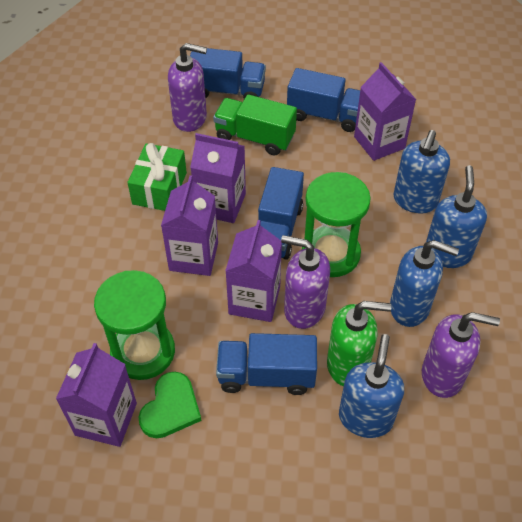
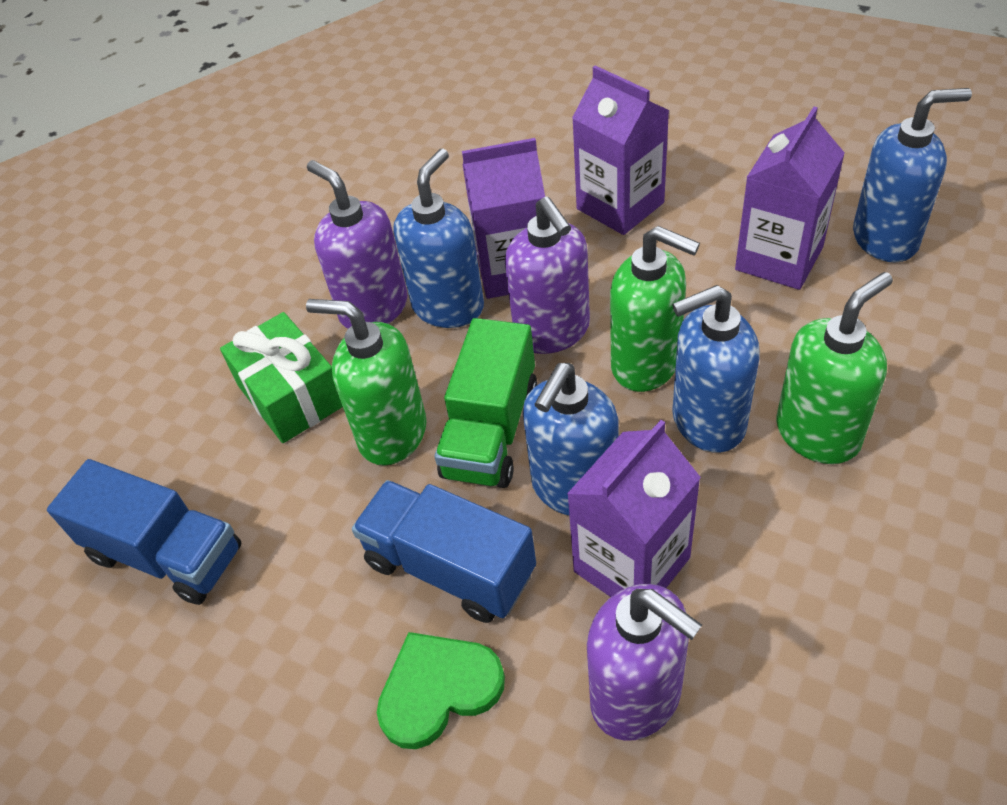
blue truck: 4 -> 2
green hourglass: 2 -> 0
green soap dispenser: 1 -> 3
purple carton: 5 -> 4

